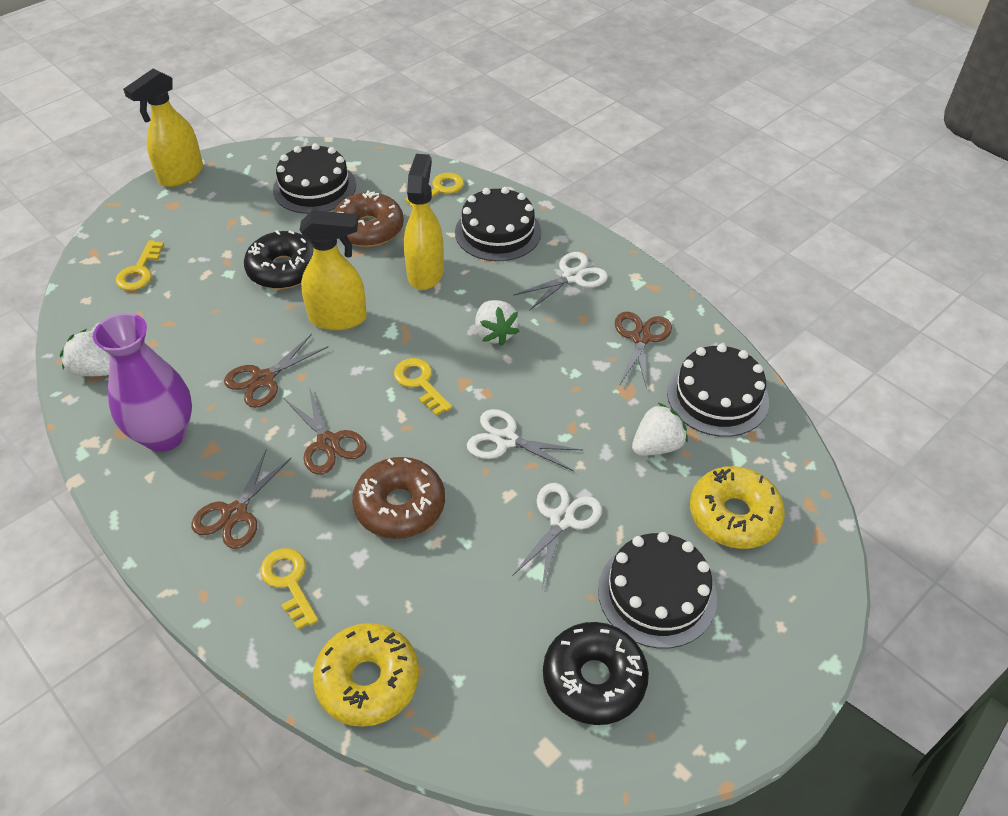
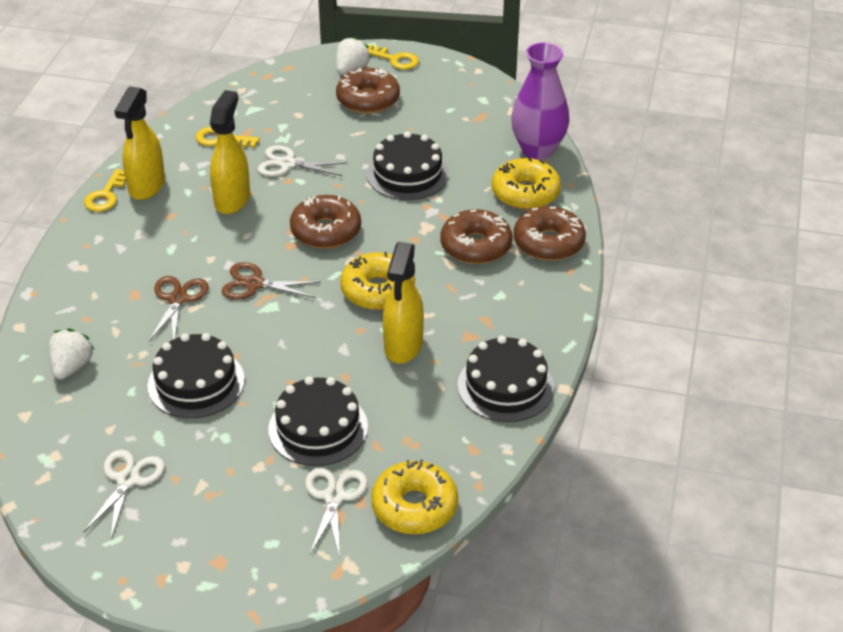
black donut: 2 -> 0
brown donut: 2 -> 4
brown scissors: 4 -> 2
white strawberry: 3 -> 2
yellow donut: 2 -> 3
yellow key: 4 -> 3

